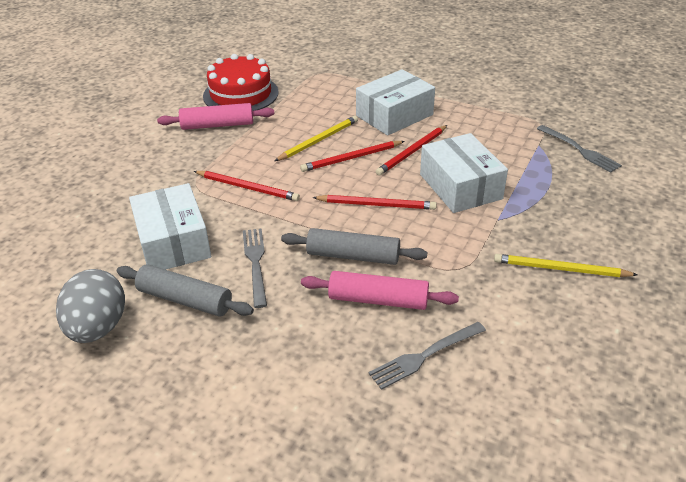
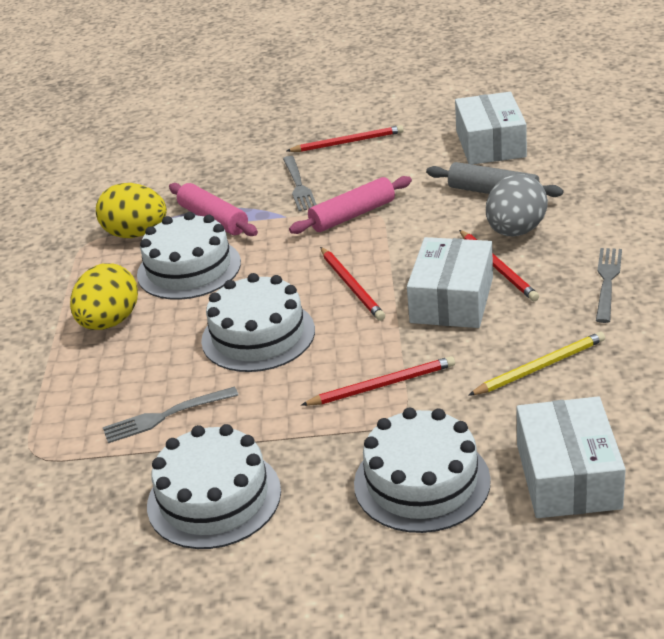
grey rolling pin: 2 -> 1
red cake: 1 -> 0
white cake: 0 -> 4
yellow egg: 0 -> 2
yellow pencil: 2 -> 1

